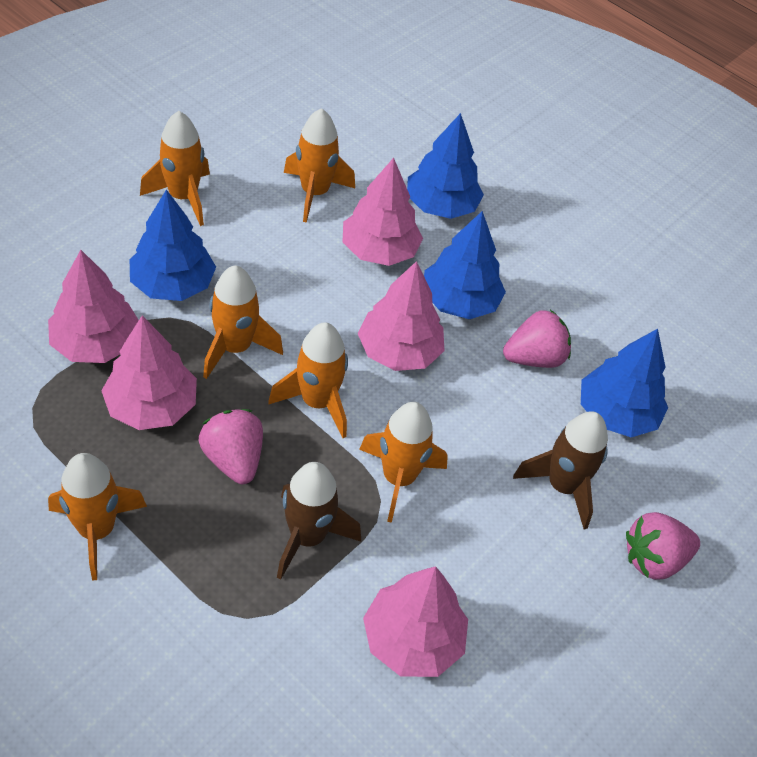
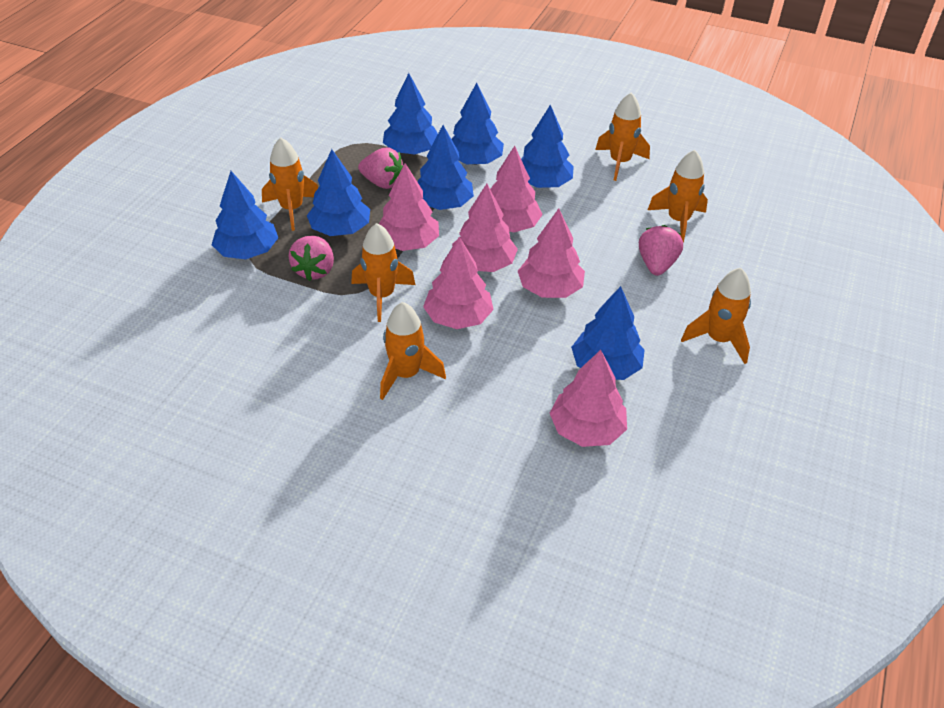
blue tree: 4 -> 7
brown rocket: 2 -> 0
pink tree: 5 -> 6

